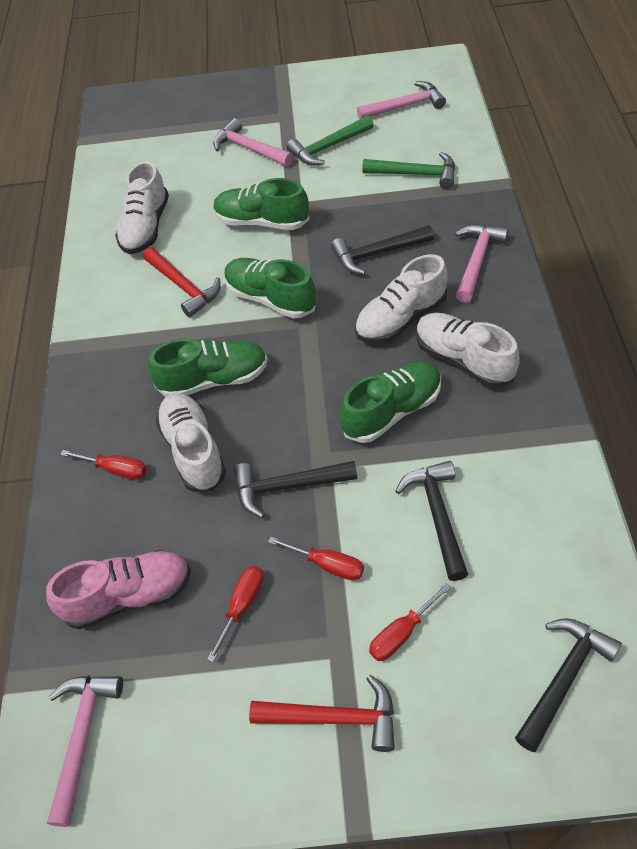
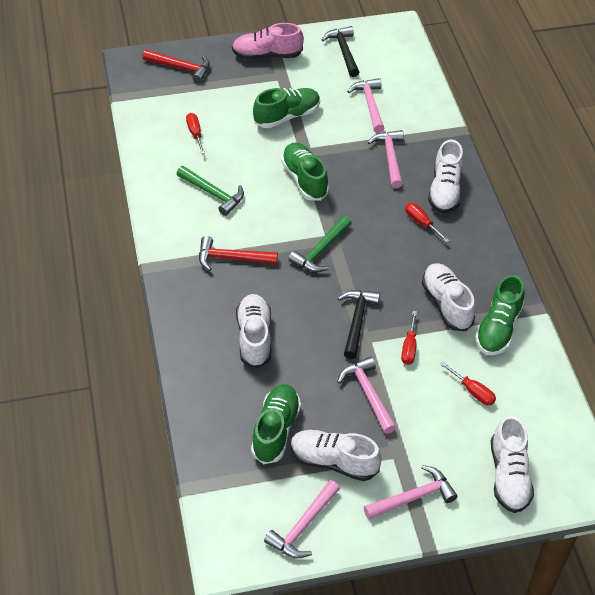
black hammer: 4 -> 2
pink hammer: 4 -> 5
white shoe: 4 -> 5

